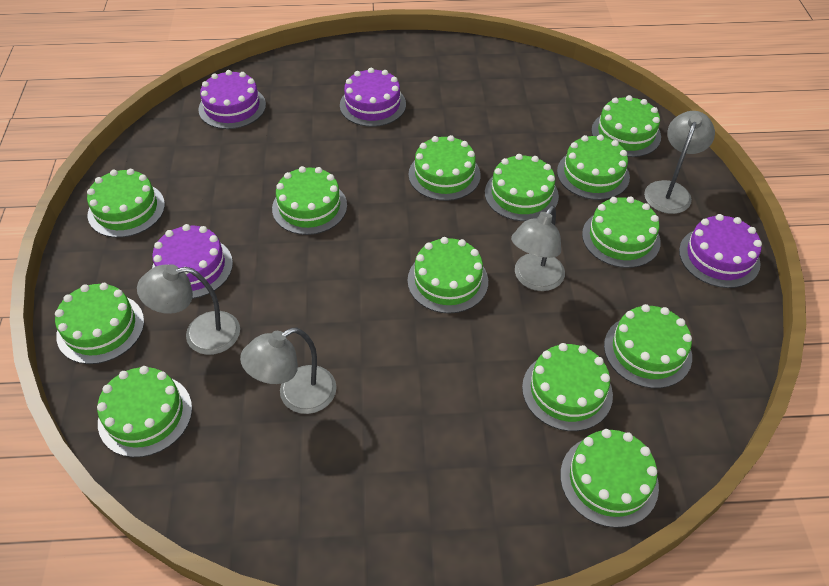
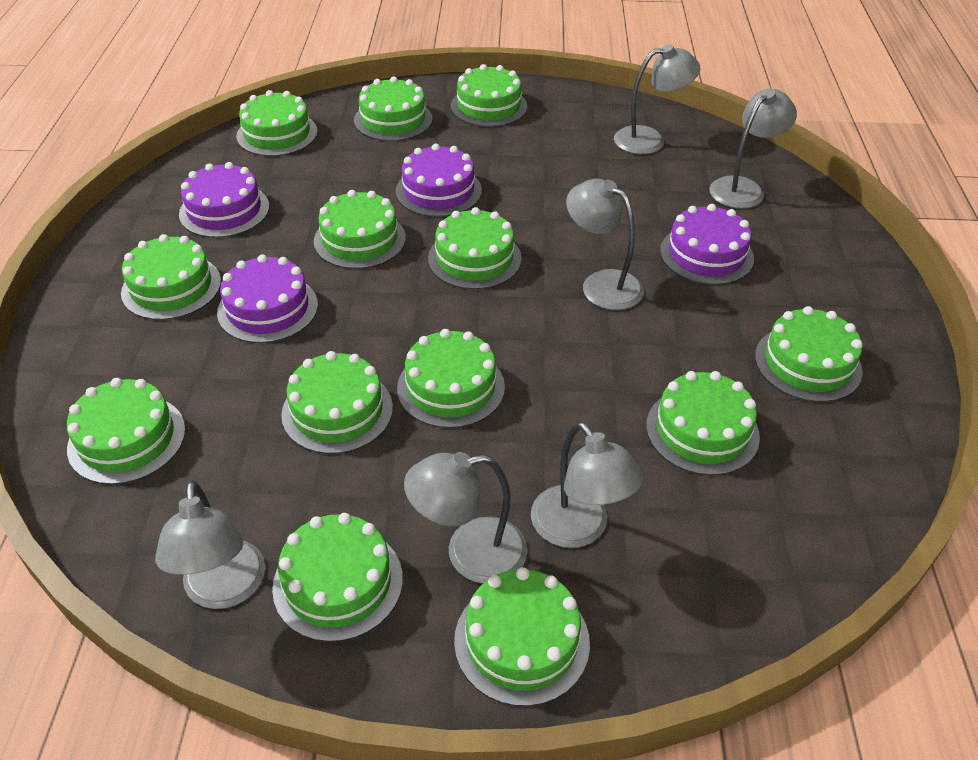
grey lamp: 4 -> 6

